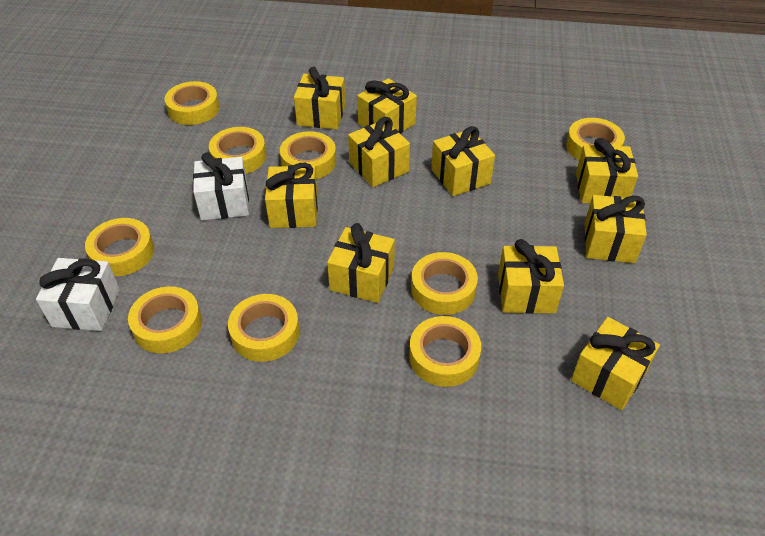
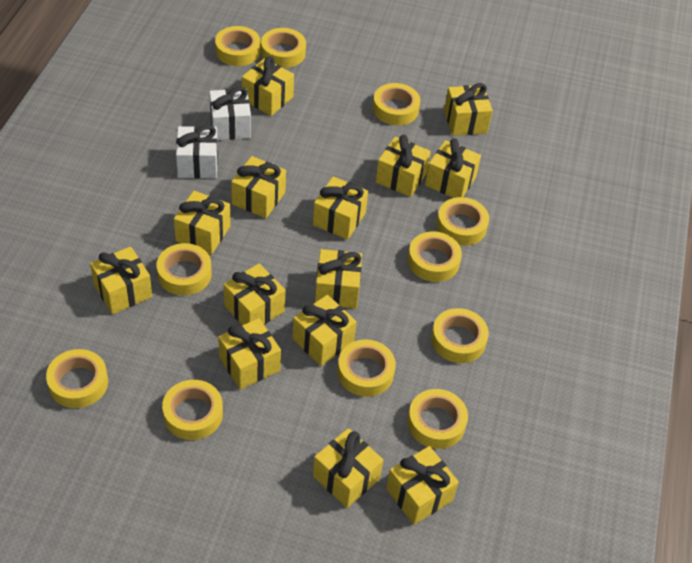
yellow gift: 10 -> 14
yellow tape: 9 -> 11

